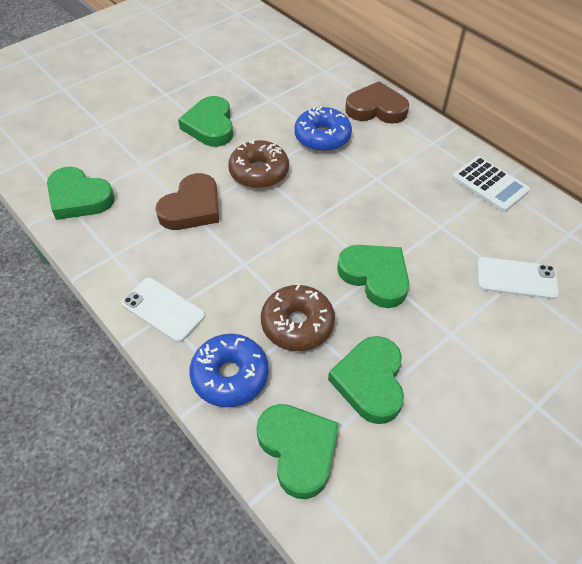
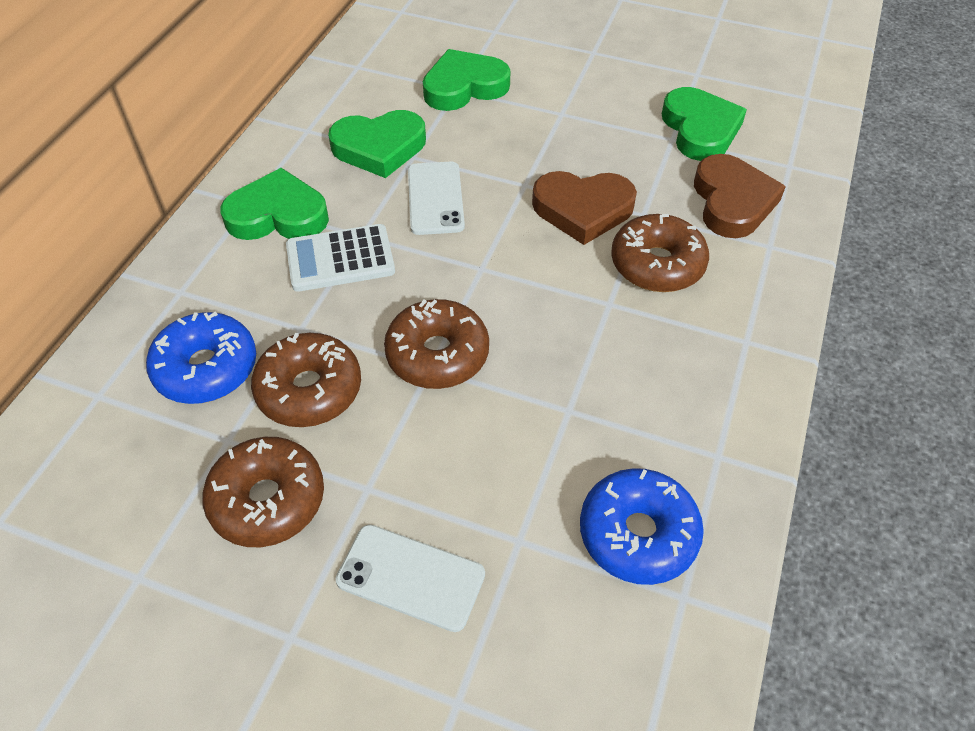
brown donut: 2 -> 4
green heart: 5 -> 4

